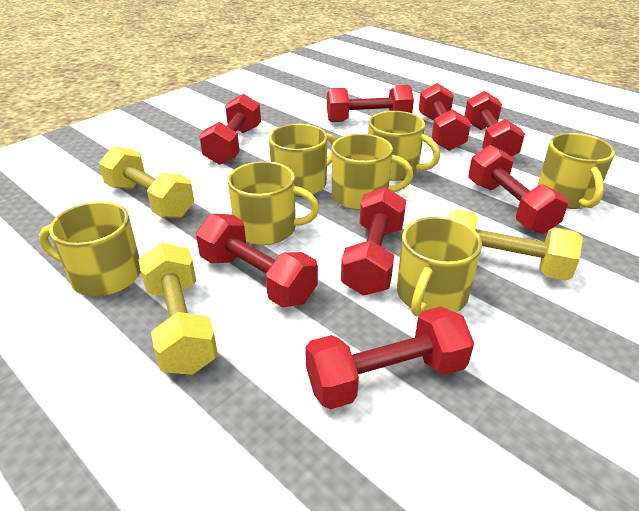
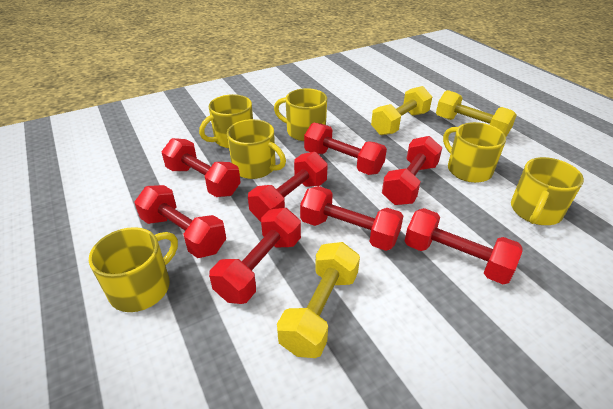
yellow mug: 7 -> 6

